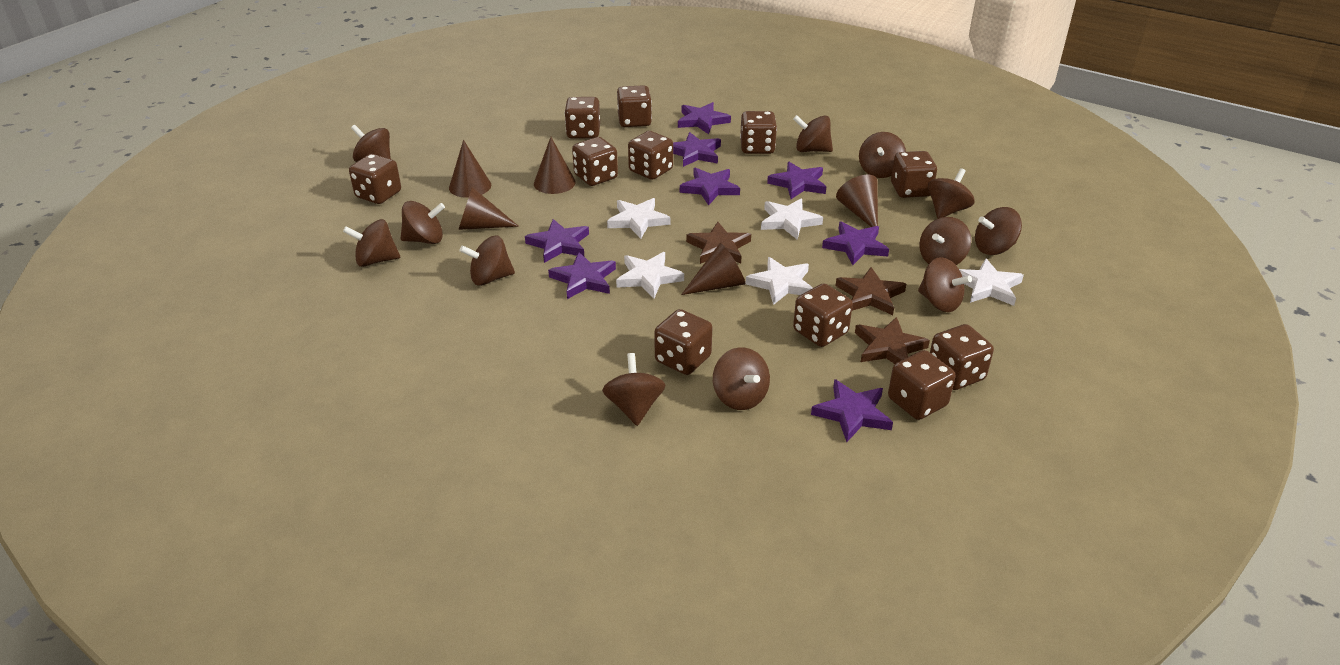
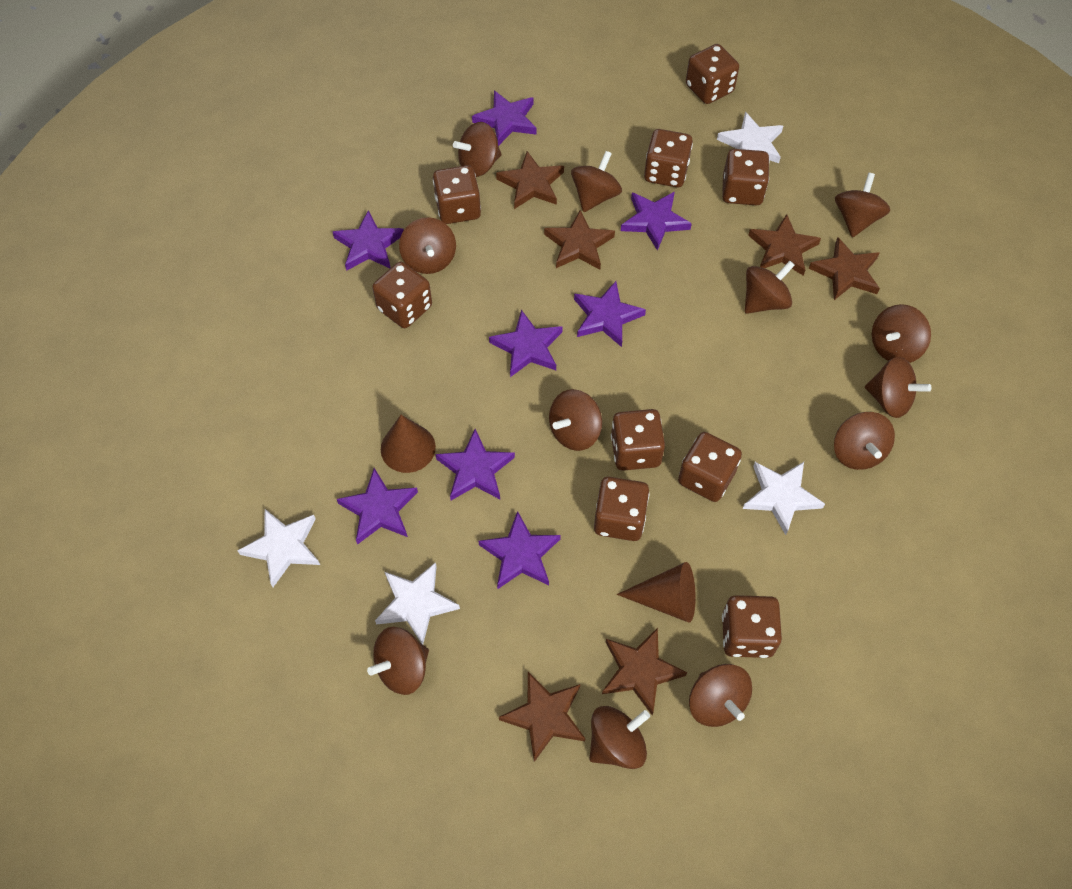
brown cone: 5 -> 2
brown dice: 11 -> 9
brown star: 3 -> 6
white star: 5 -> 4

